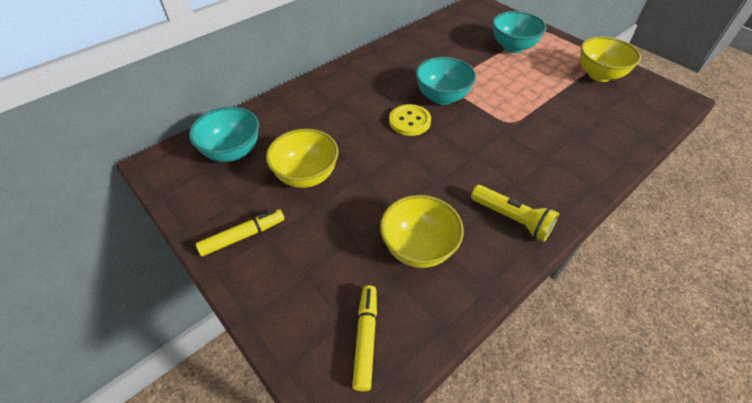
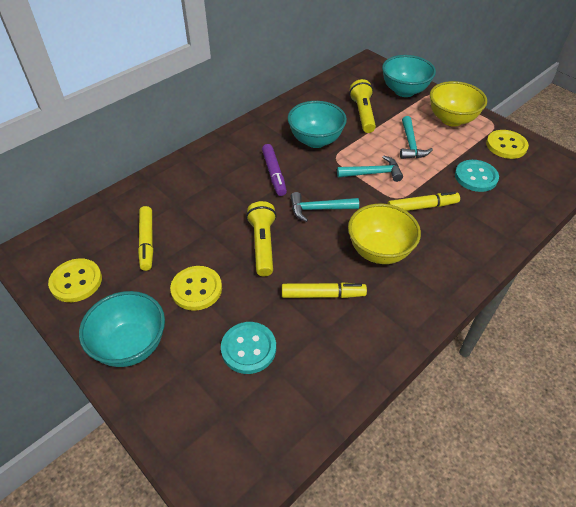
purple marker: 0 -> 1
turquoise button: 0 -> 2
turquoise hammer: 0 -> 3
yellow bowl: 3 -> 2
yellow button: 1 -> 3
yellow flashlight: 1 -> 2
yellow marker: 2 -> 3

